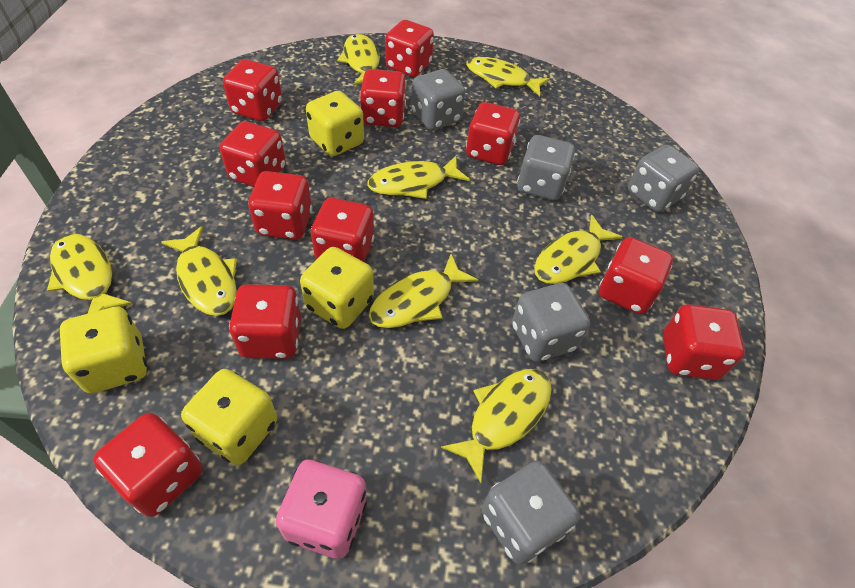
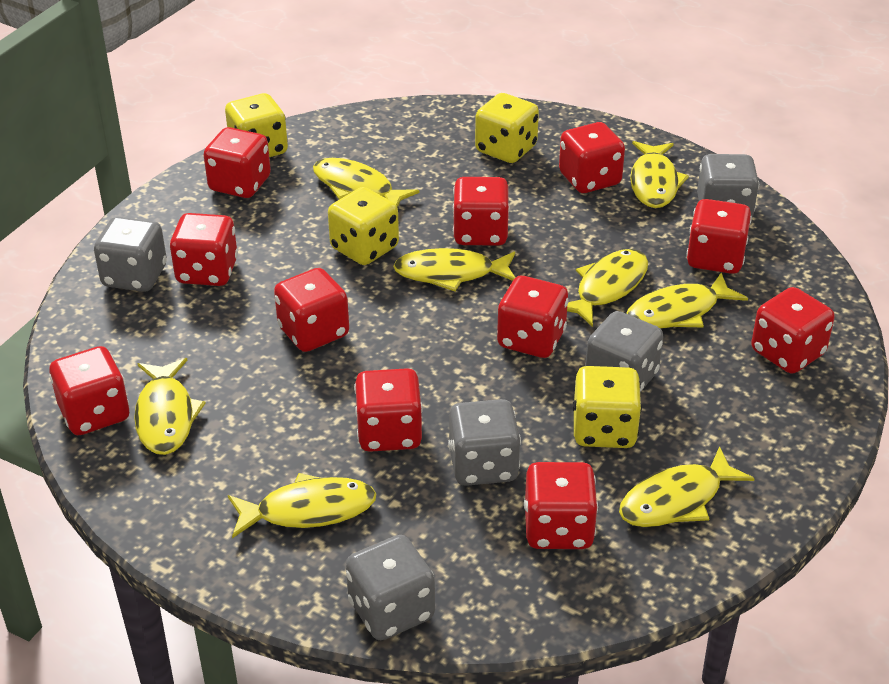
pink dice: 1 -> 0

